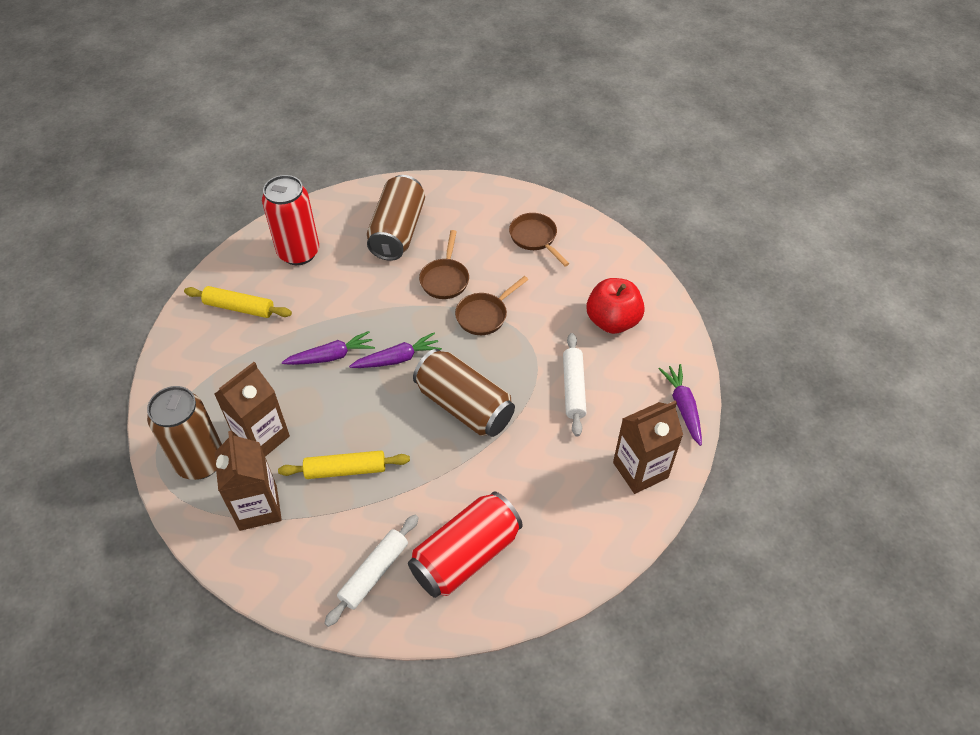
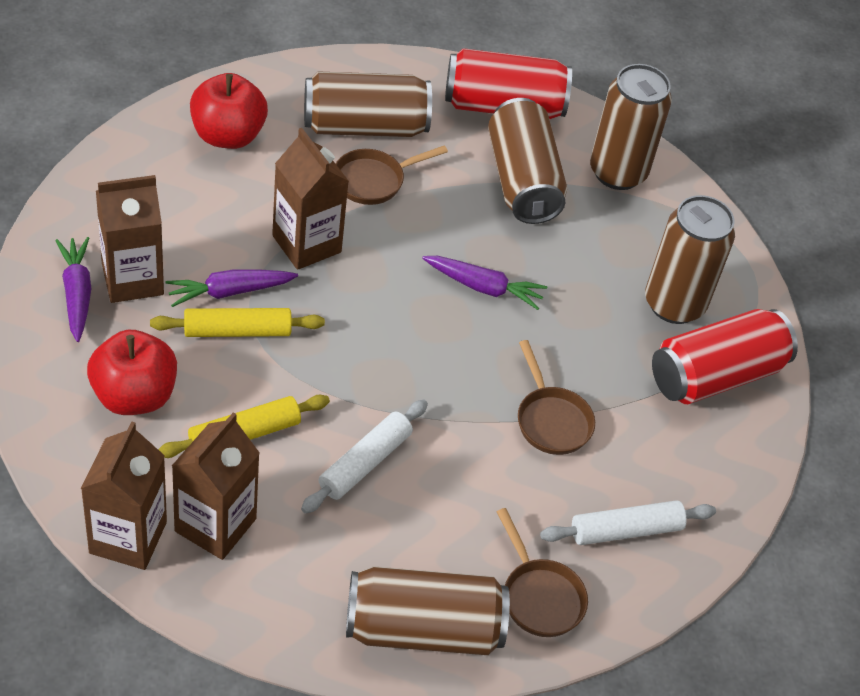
brown can: 3 -> 5
brown carton: 3 -> 4
red apple: 1 -> 2

